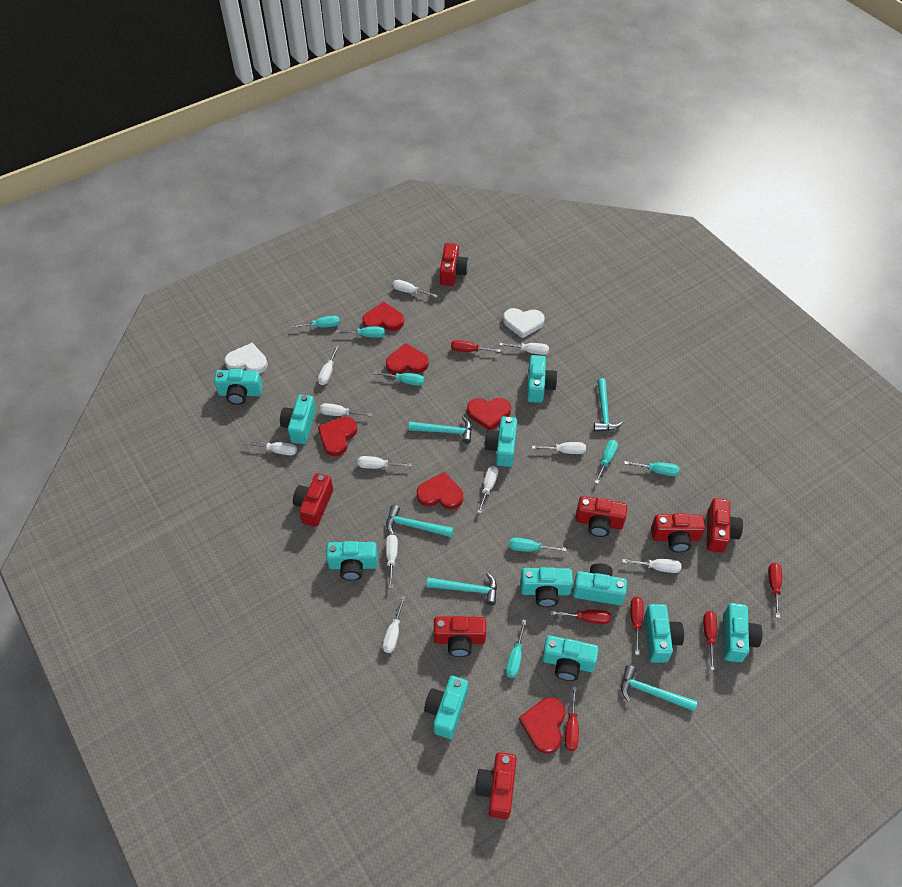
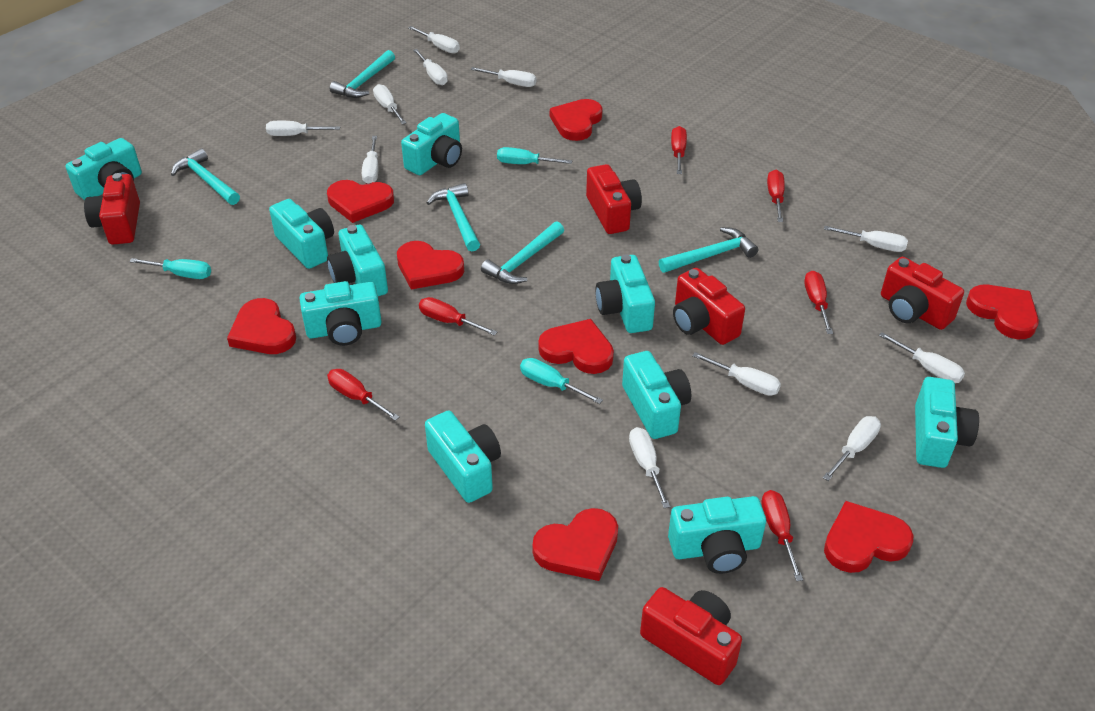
red camera: 7 -> 5
red heart: 6 -> 8
turquoise camera: 11 -> 10
turquoise screwdriver: 7 -> 3
white heart: 2 -> 0

